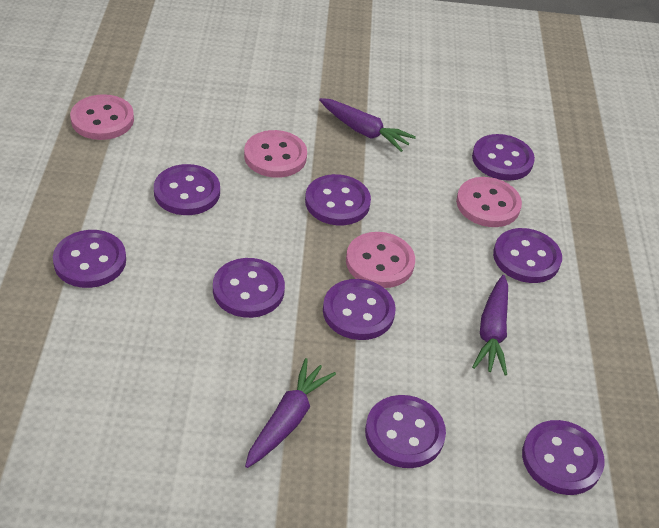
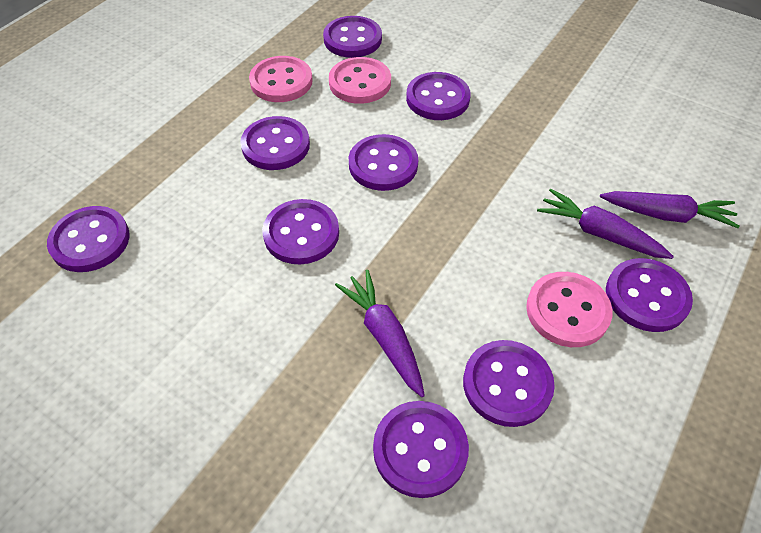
pink button: 4 -> 3

